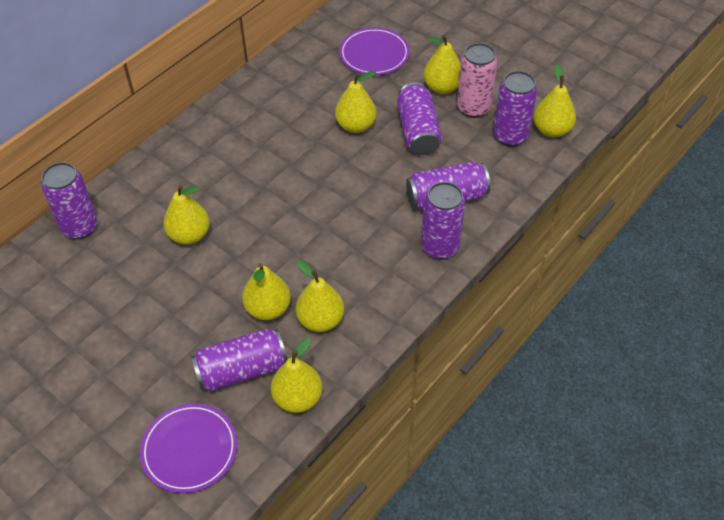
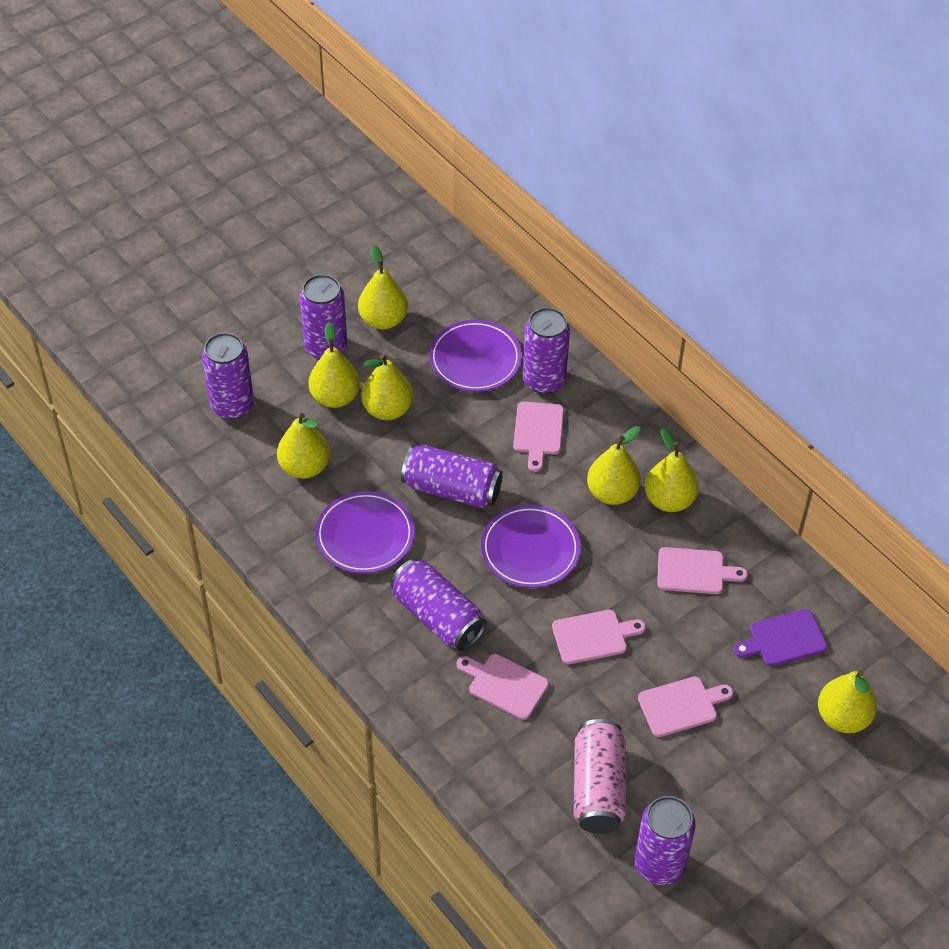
pink cutting board: 0 -> 5
purple cutting board: 0 -> 1
purple plate: 2 -> 3

